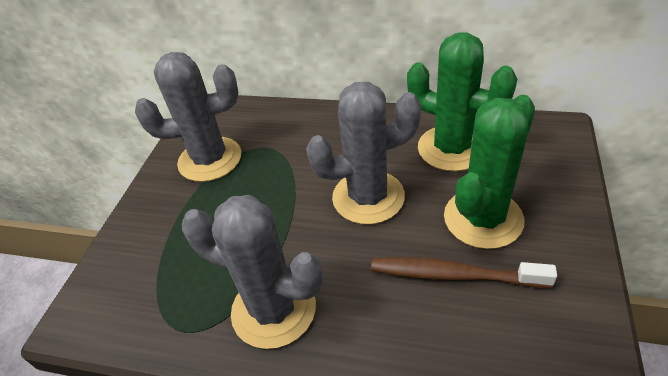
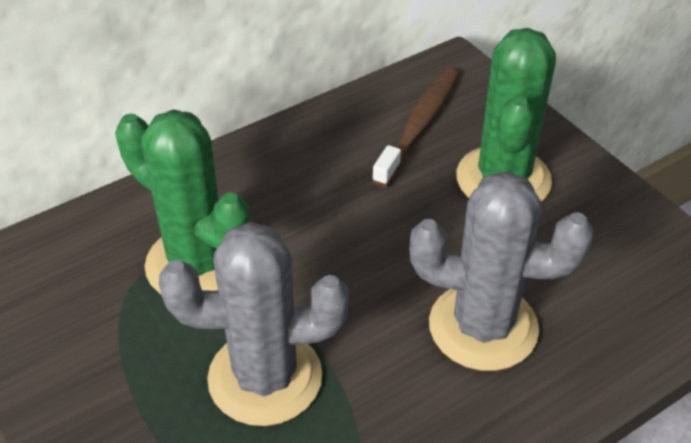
grey cactus: 3 -> 2

